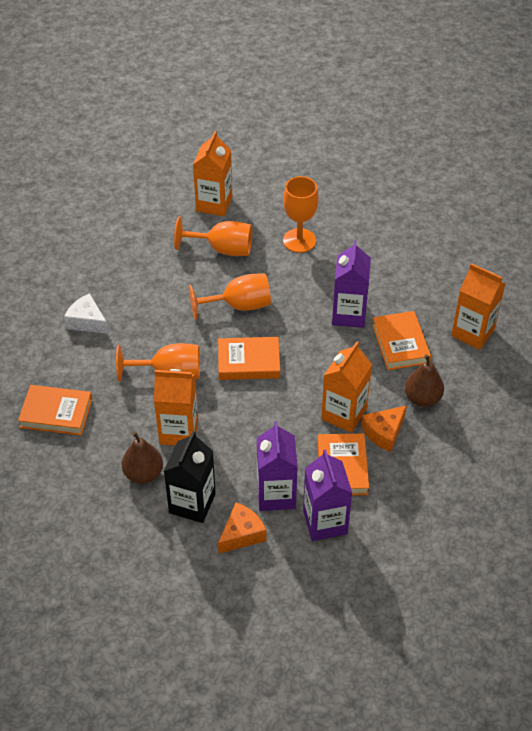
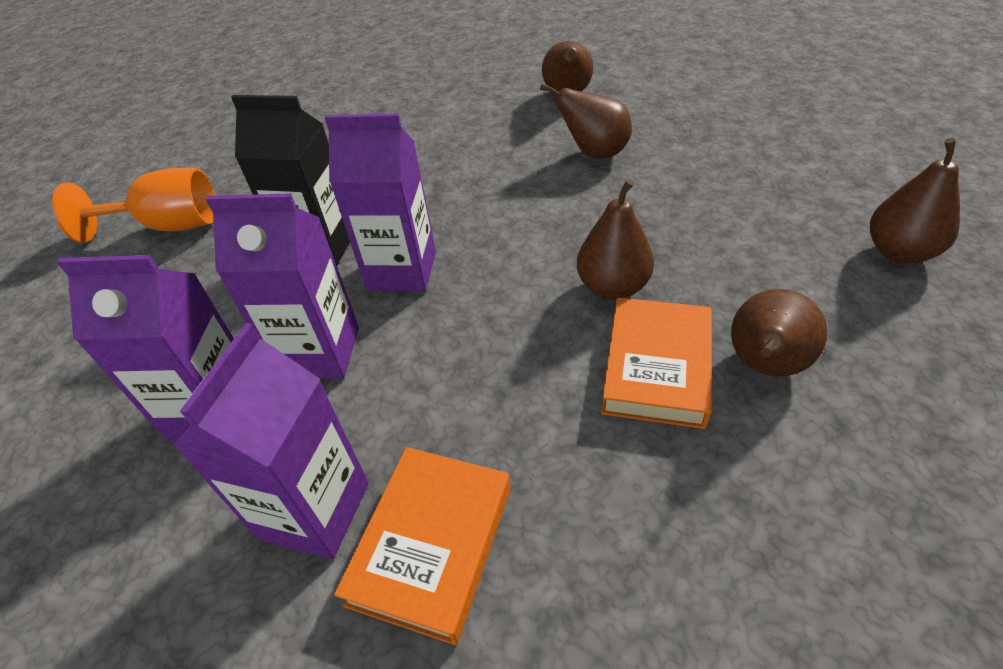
brown pear: 2 -> 5
orange book: 4 -> 2
orange carton: 4 -> 0
orange cheese: 2 -> 0
orange goblet: 4 -> 1
purple carton: 3 -> 4
white cheese: 1 -> 0

